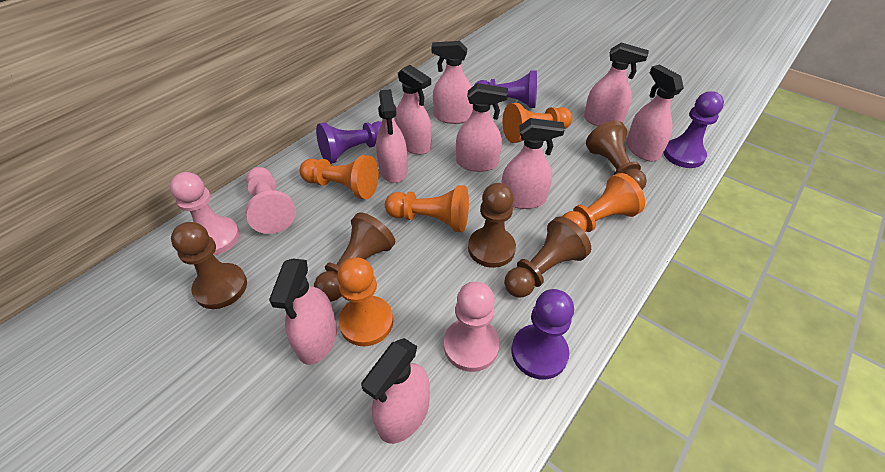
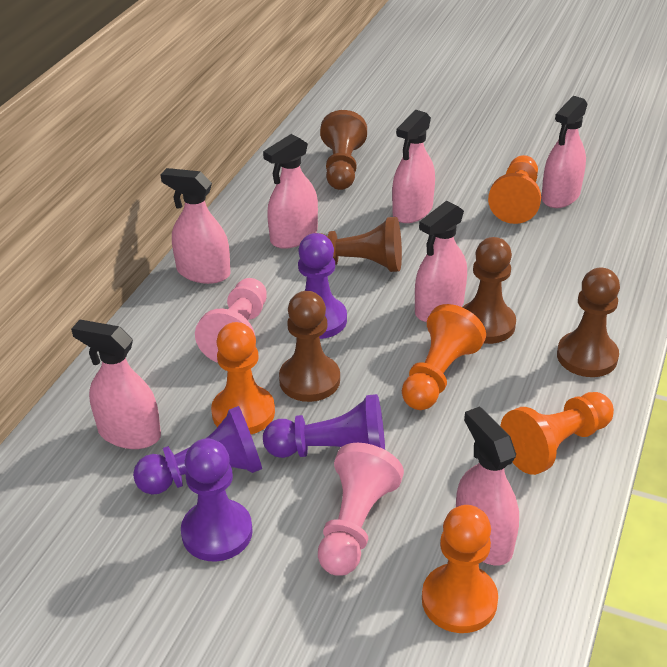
pink pawn: 3 -> 2
pink spray bottle: 9 -> 7

